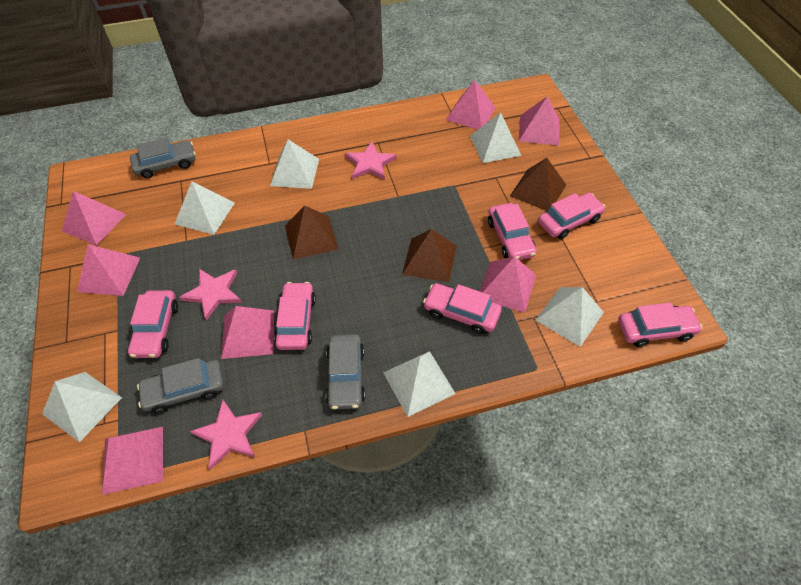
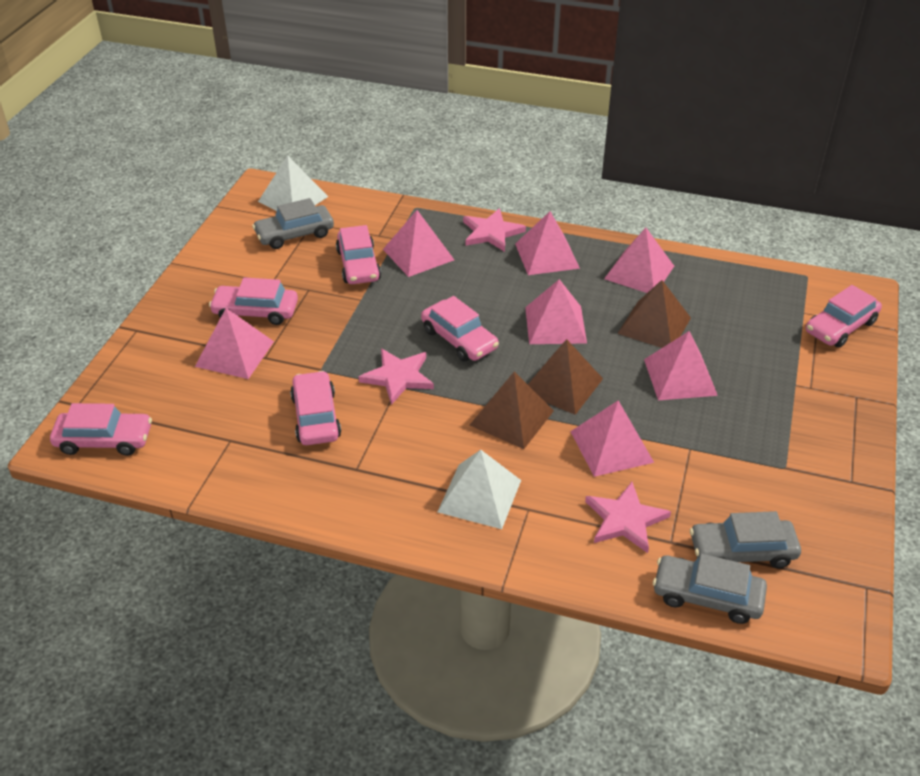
white pyramid: 6 -> 2

